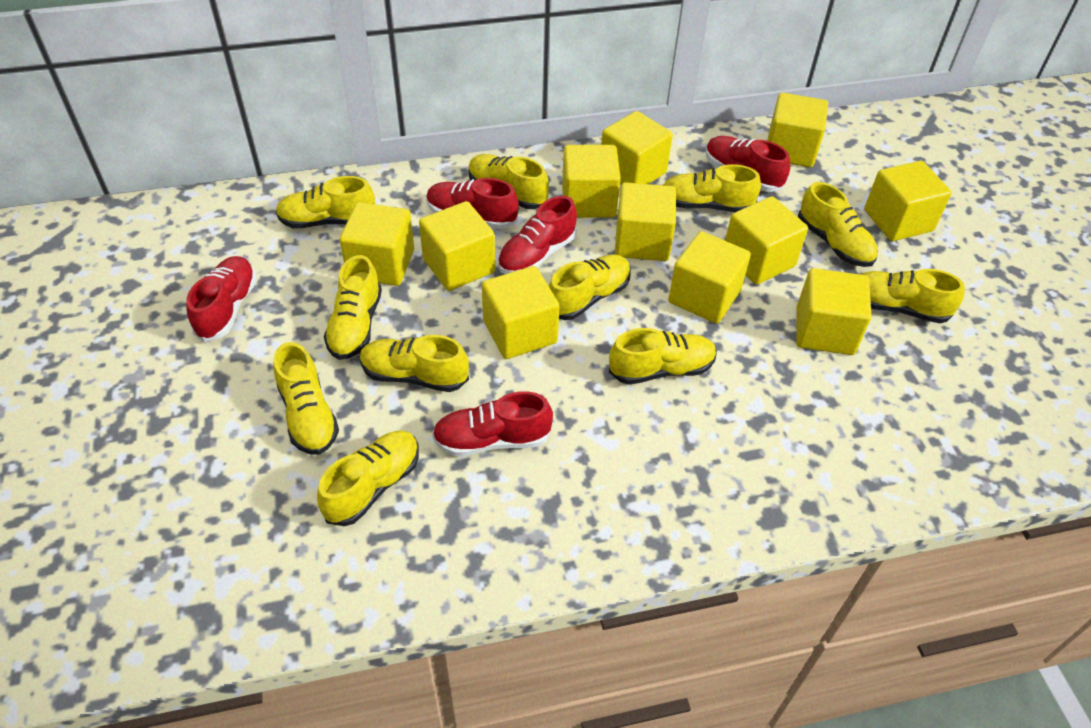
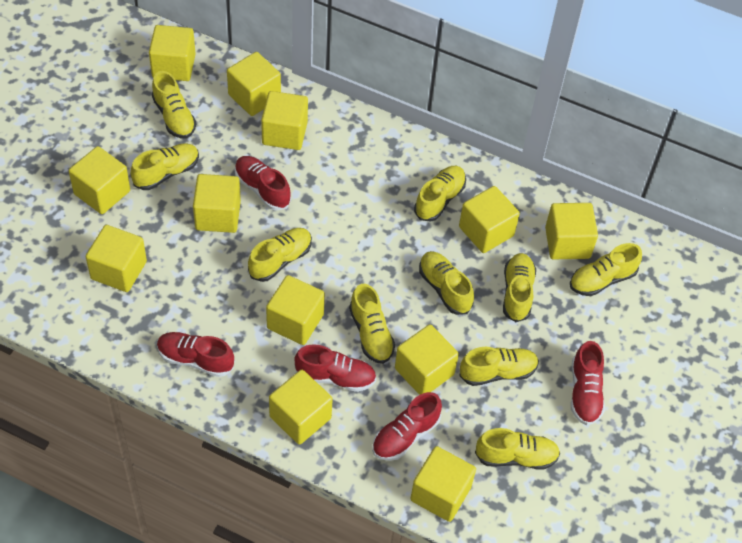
yellow cube: 11 -> 12
yellow shoe: 11 -> 10

